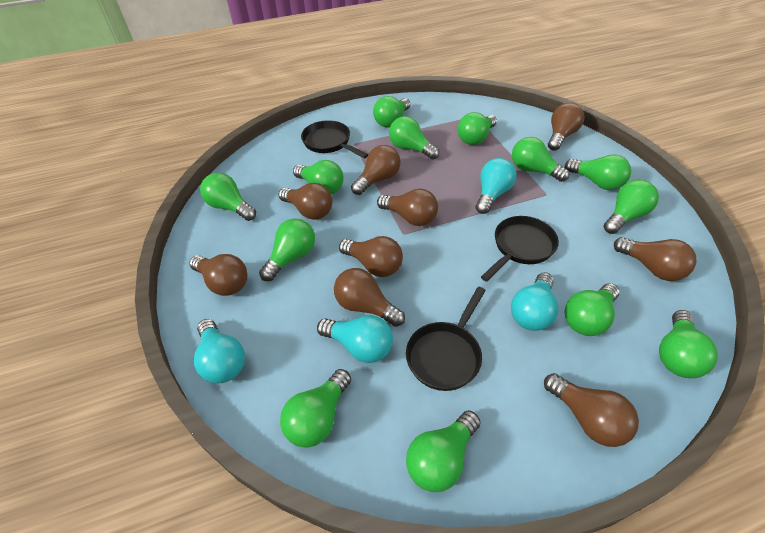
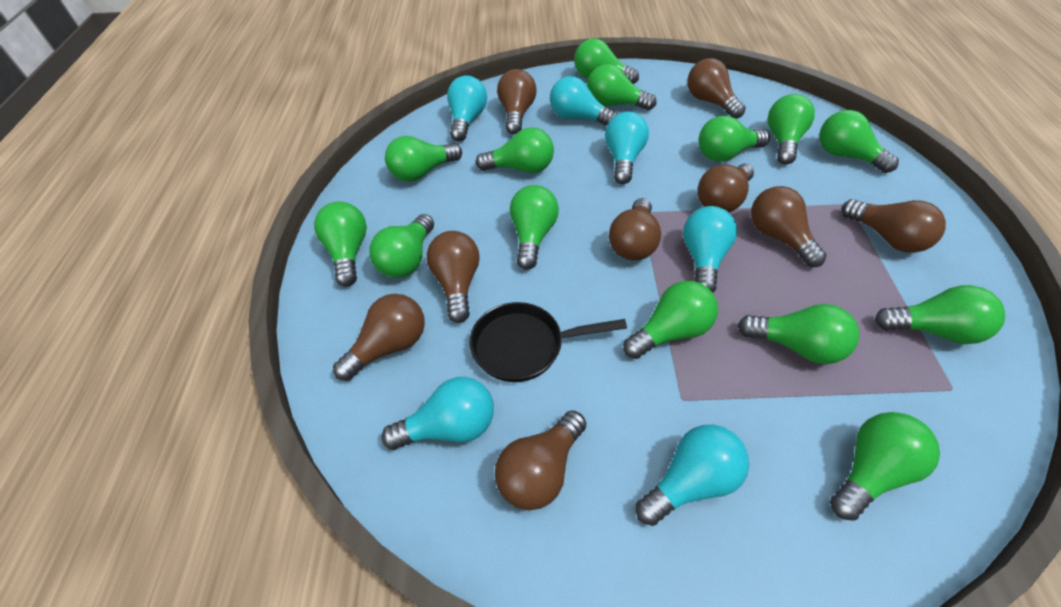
black pan: 3 -> 1
green light bulb: 13 -> 14
turquoise light bulb: 4 -> 6

